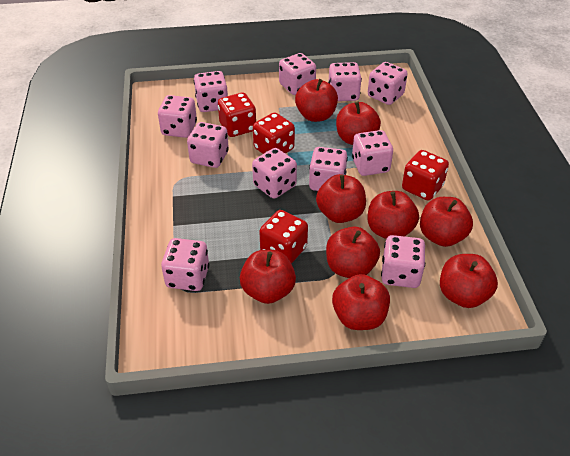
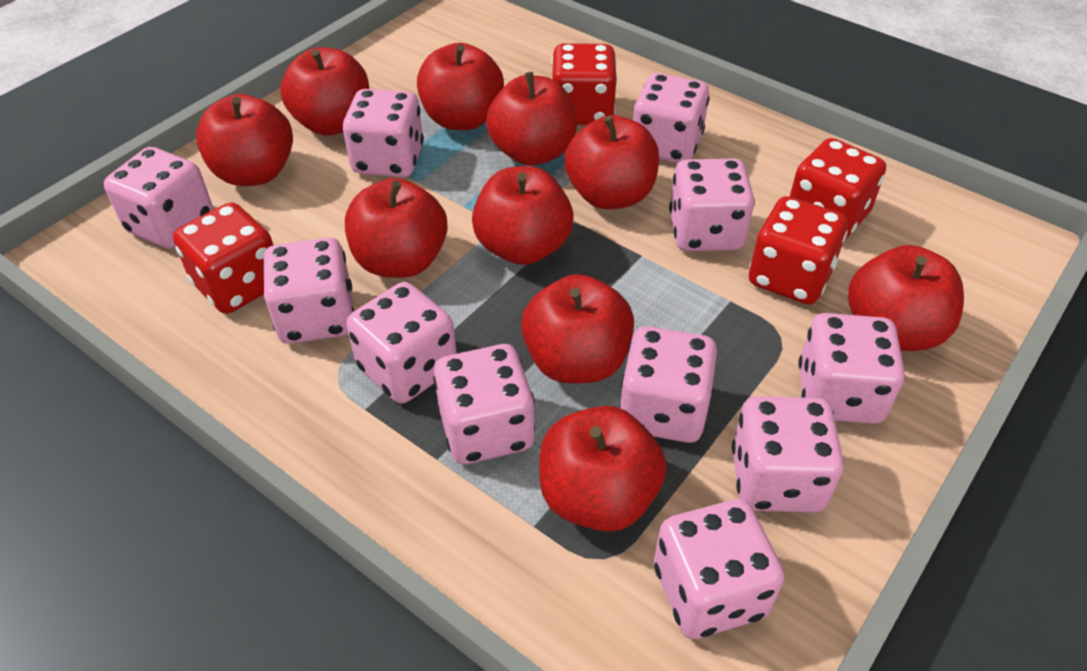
red apple: 9 -> 10

